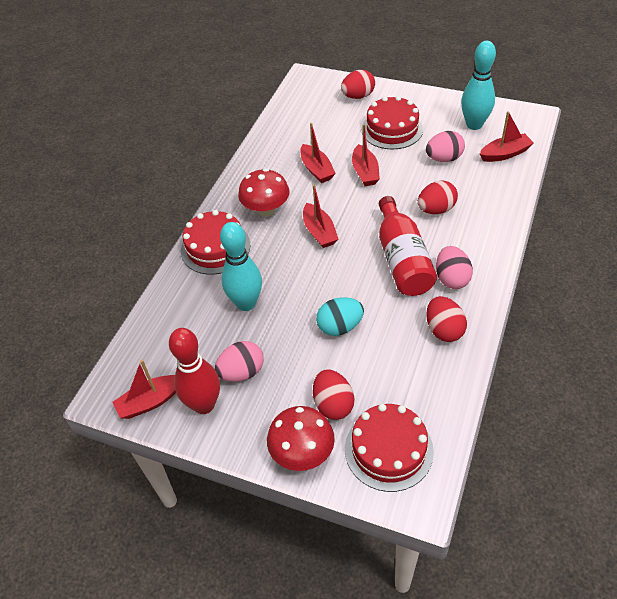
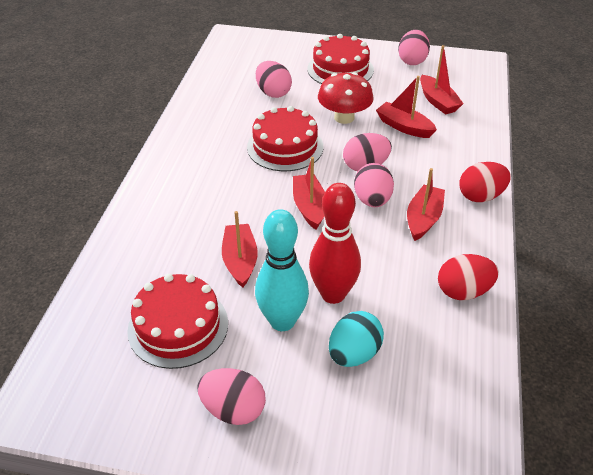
pink egg: 3 -> 5
red bottle: 1 -> 0
red egg: 4 -> 2
red mushroom: 2 -> 1
turquoise bowling pin: 2 -> 1

